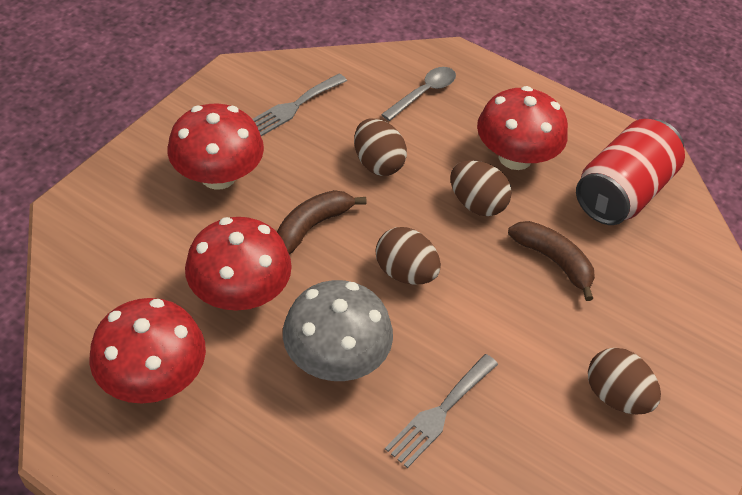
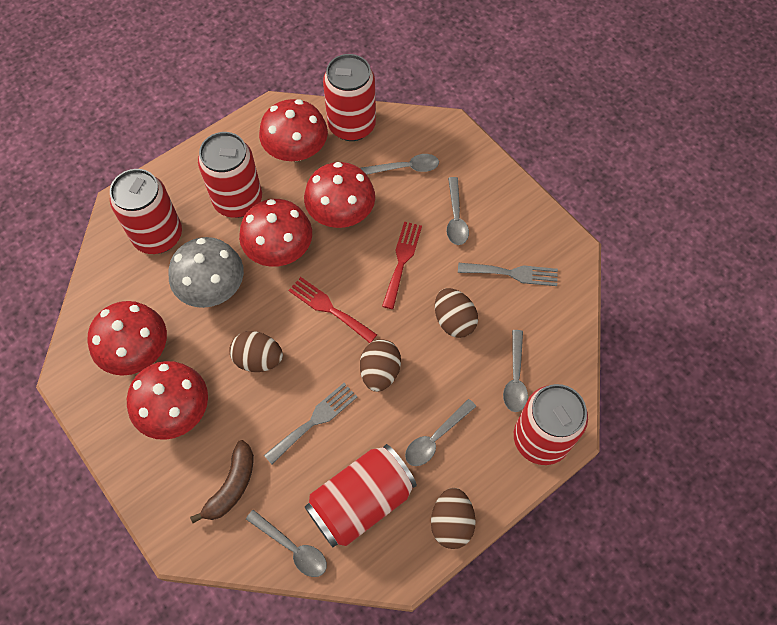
brown banana: 2 -> 1
grey spoon: 1 -> 5
red can: 1 -> 5
red fork: 0 -> 2
red mushroom: 4 -> 5

